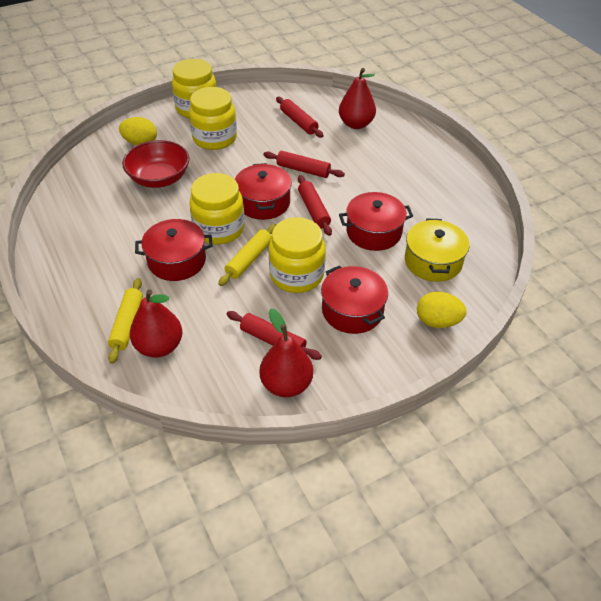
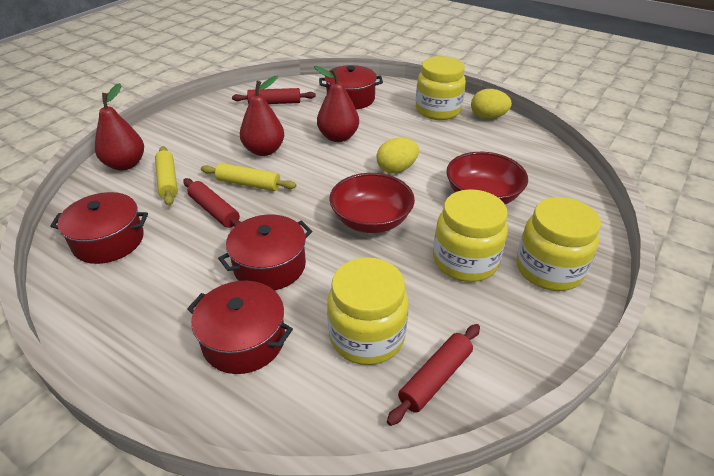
red bowl: 1 -> 2
red rolling pin: 4 -> 3
yellow pot: 1 -> 0

